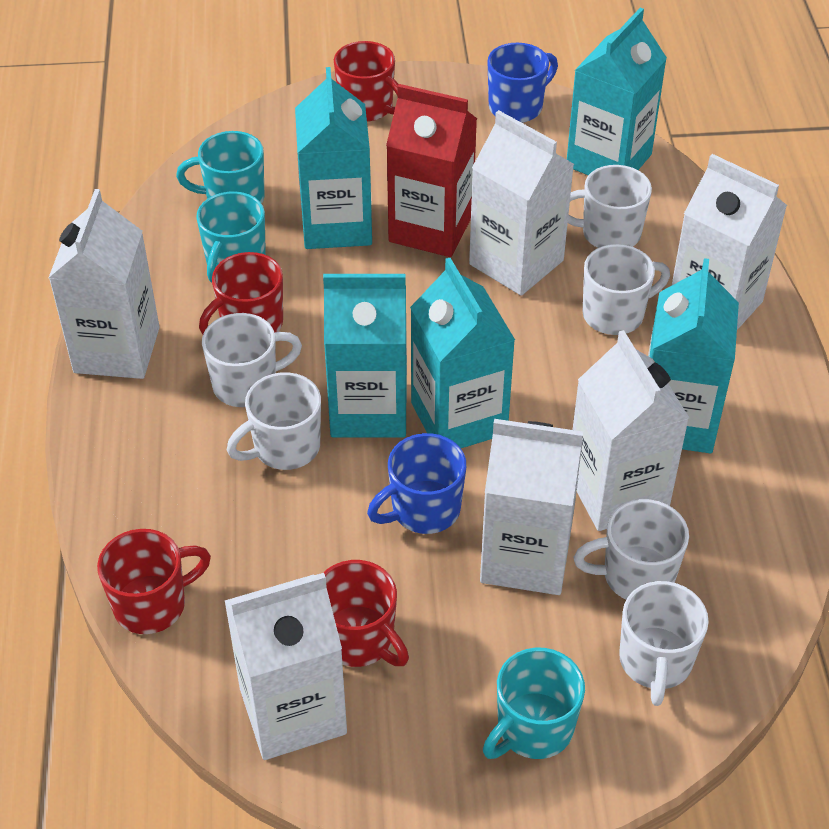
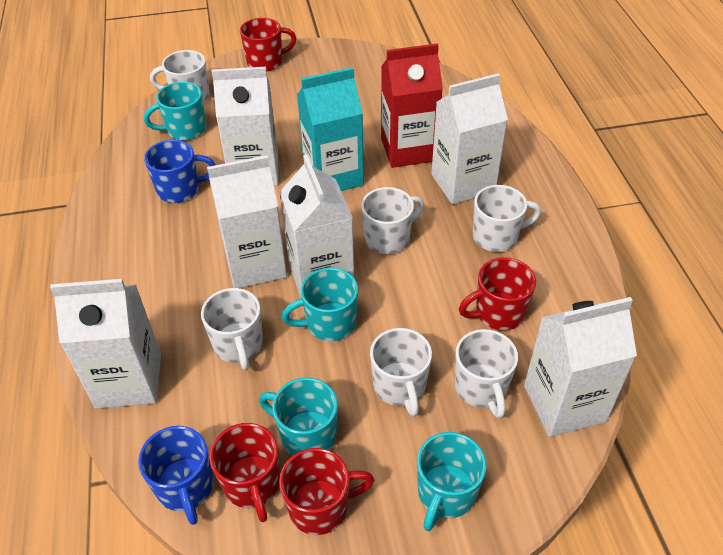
turquoise carton: 5 -> 1
turquoise mug: 3 -> 4

